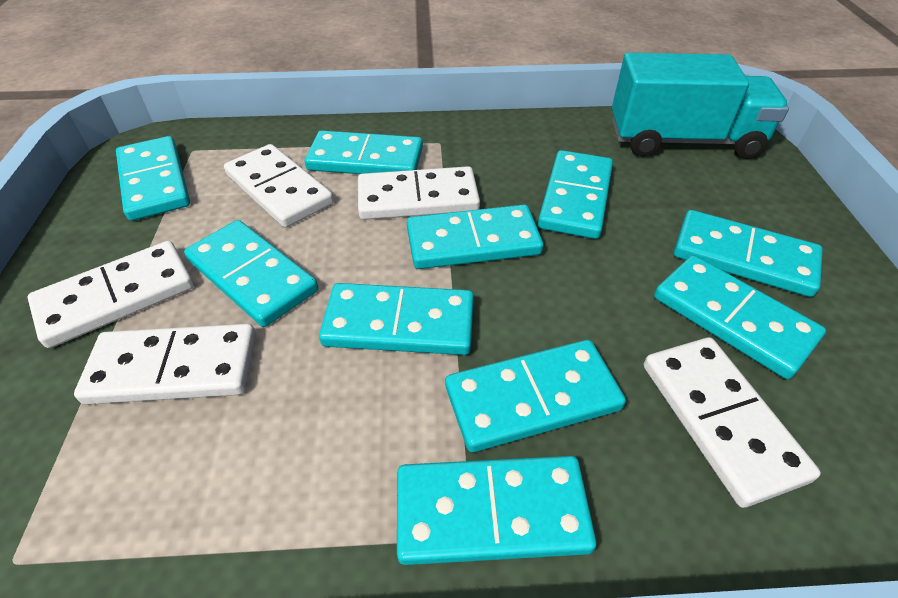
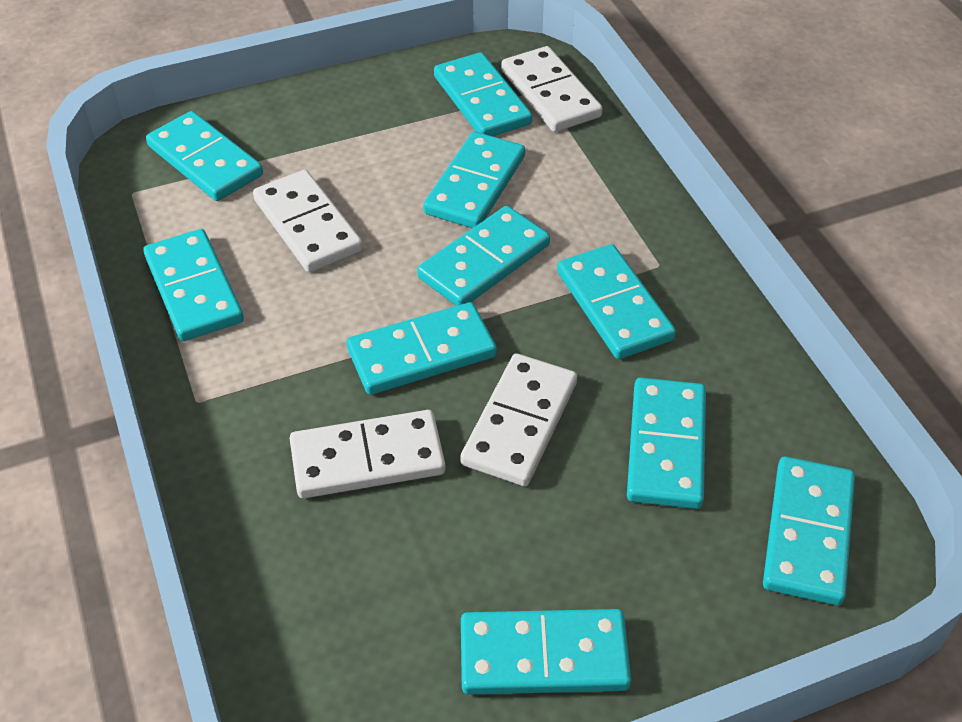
turquoise truck: 1 -> 0
white domino: 5 -> 4

